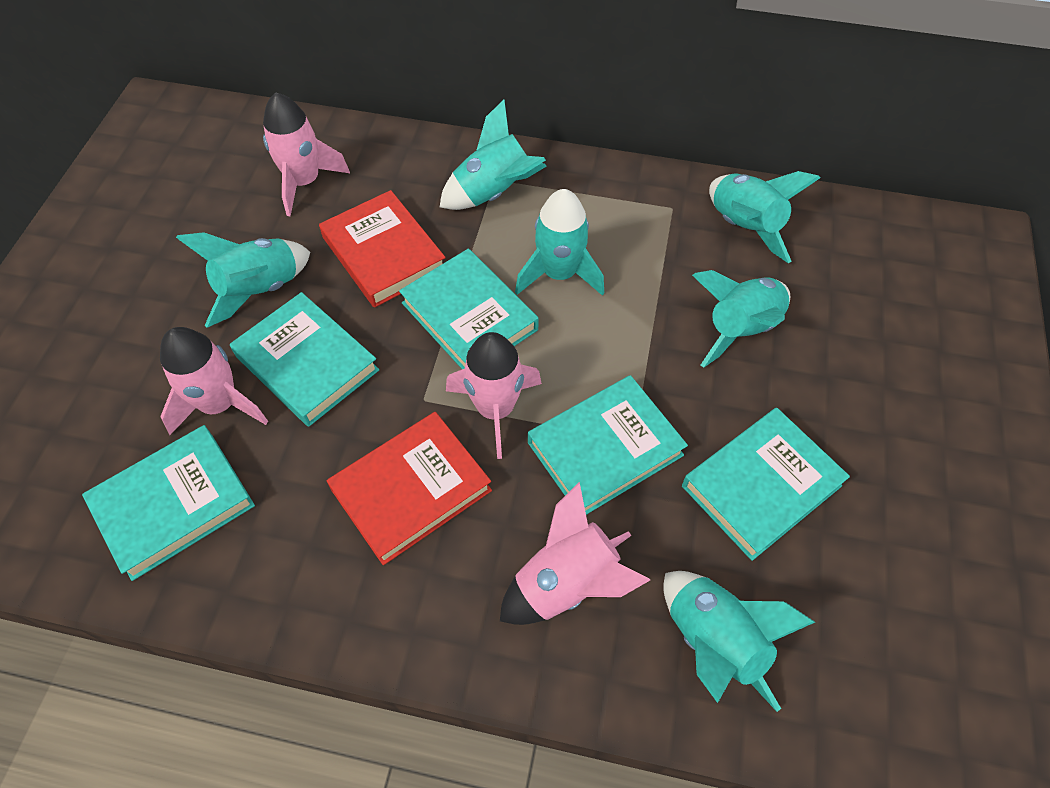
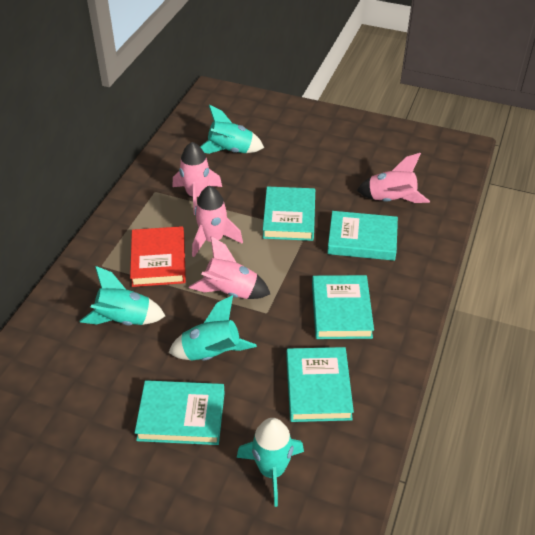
red book: 2 -> 1
turquoise rocket: 6 -> 4

